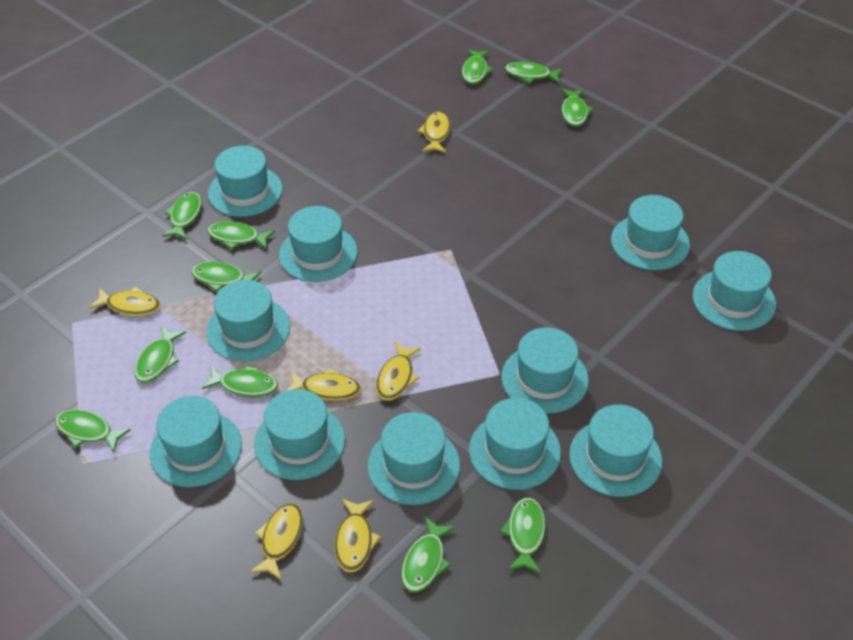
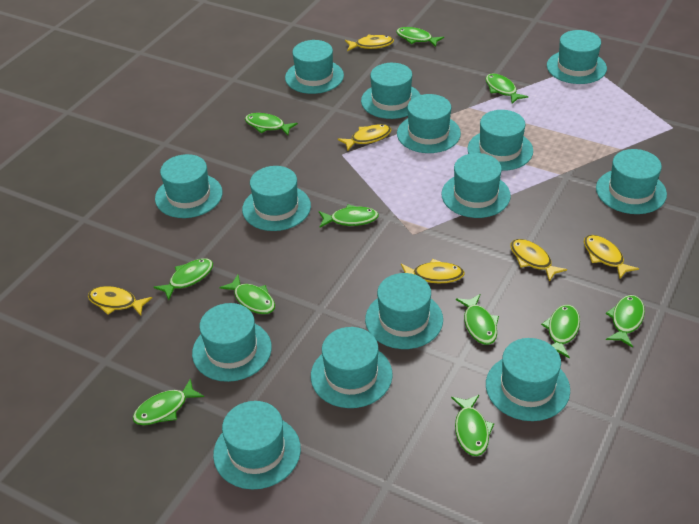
turquoise hat: 11 -> 14

